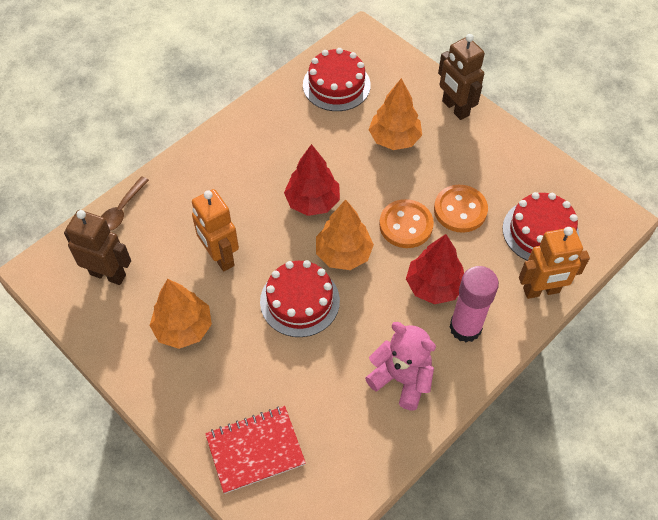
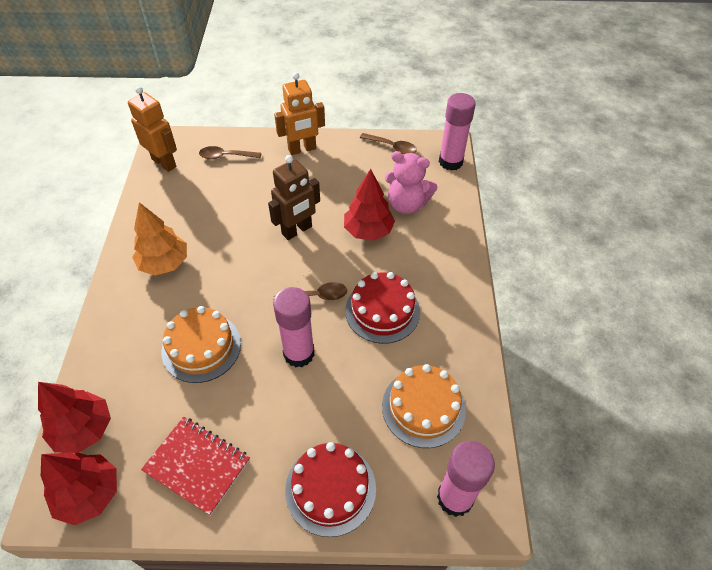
brown robot: 2 -> 1
brown spoon: 1 -> 3
orange button: 2 -> 0
orange cake: 0 -> 2
orange tree: 3 -> 1
pink glue stick: 1 -> 3
red cake: 3 -> 2
red tree: 2 -> 3

